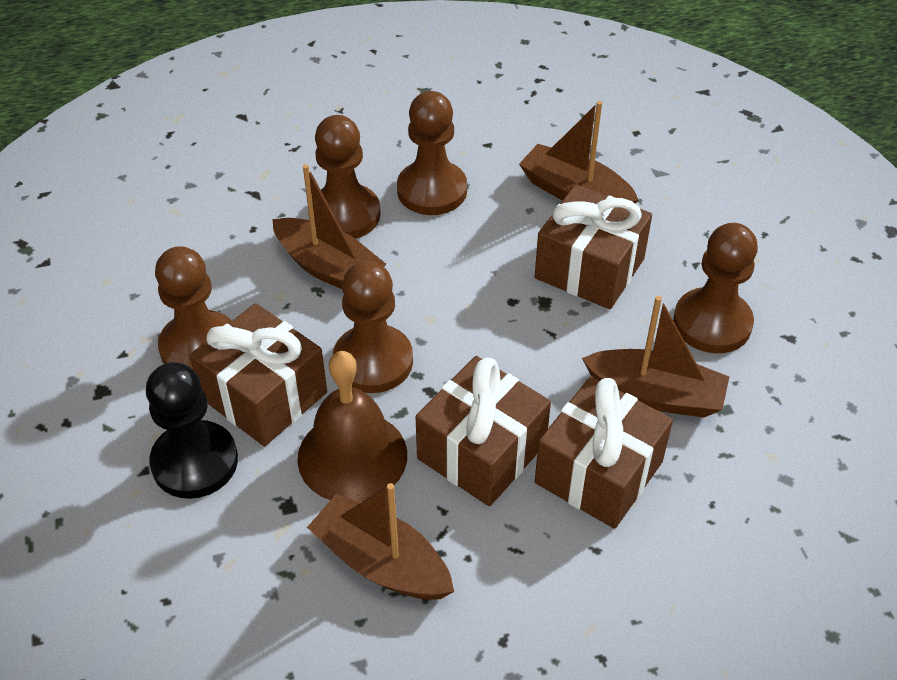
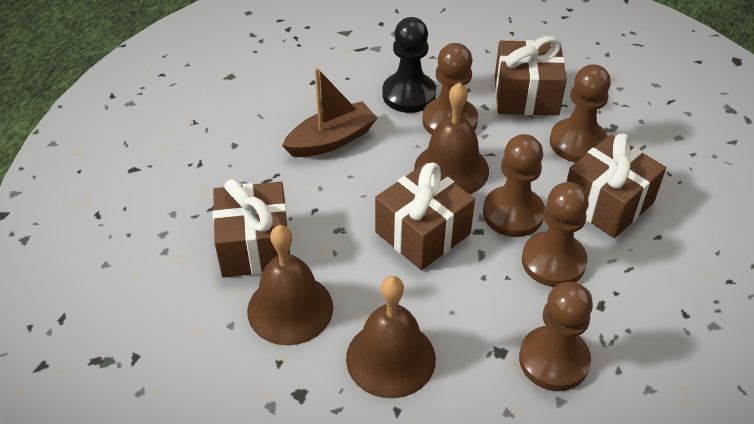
brown bell: 1 -> 3
brown boat: 4 -> 1

